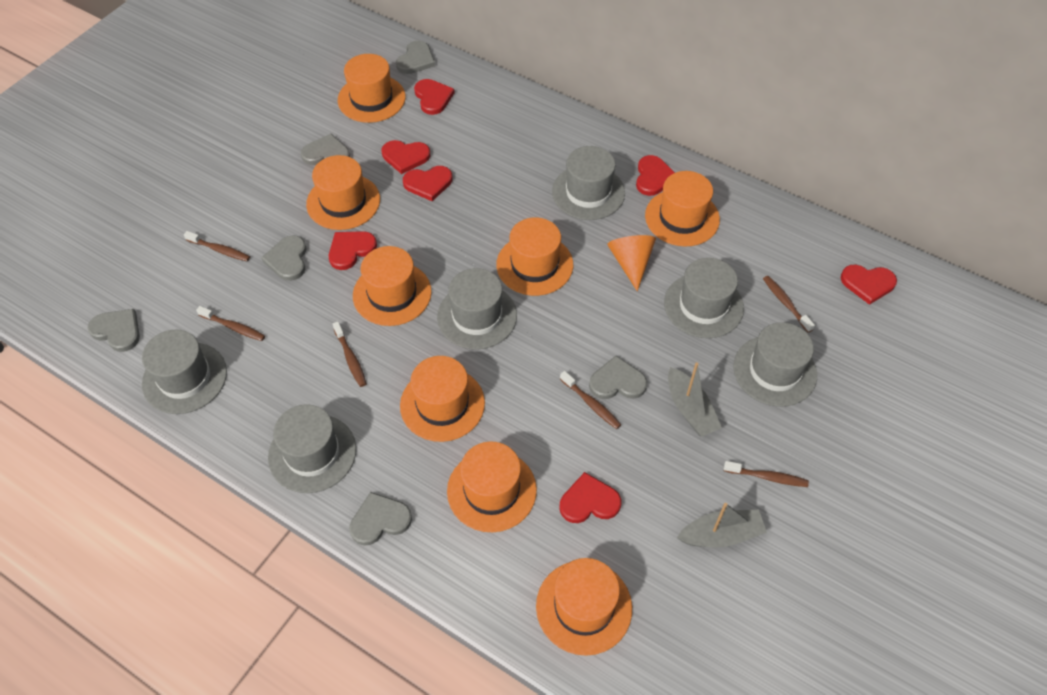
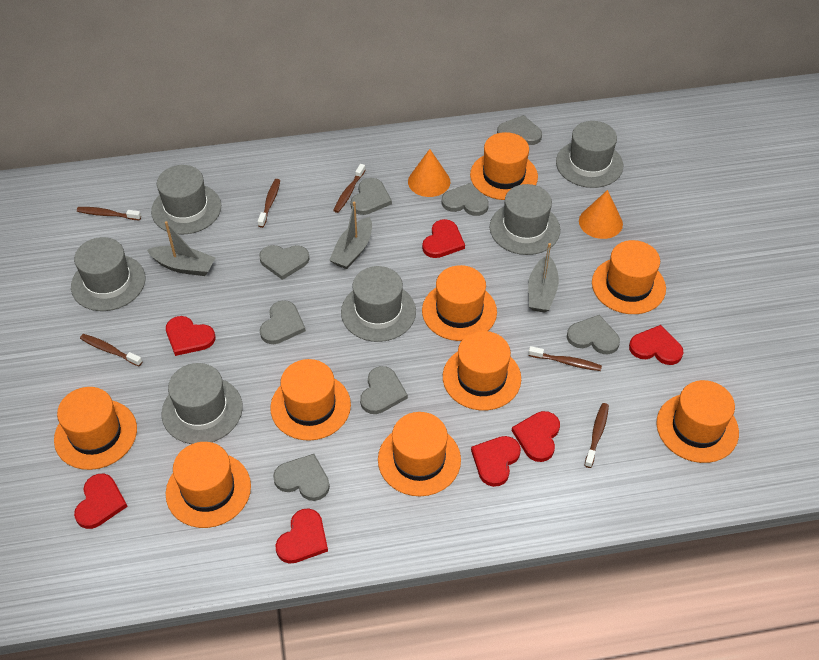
grey boat: 2 -> 3
grey heart: 6 -> 8
orange cone: 1 -> 2
orange hat: 8 -> 9

